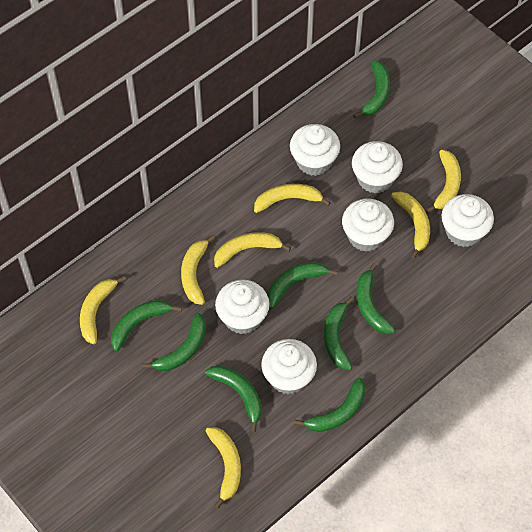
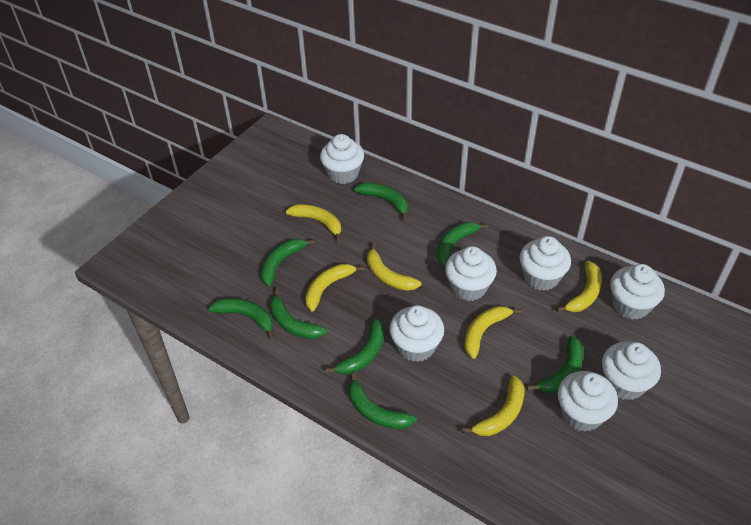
white cupcake: 6 -> 7
yellow banana: 7 -> 6

